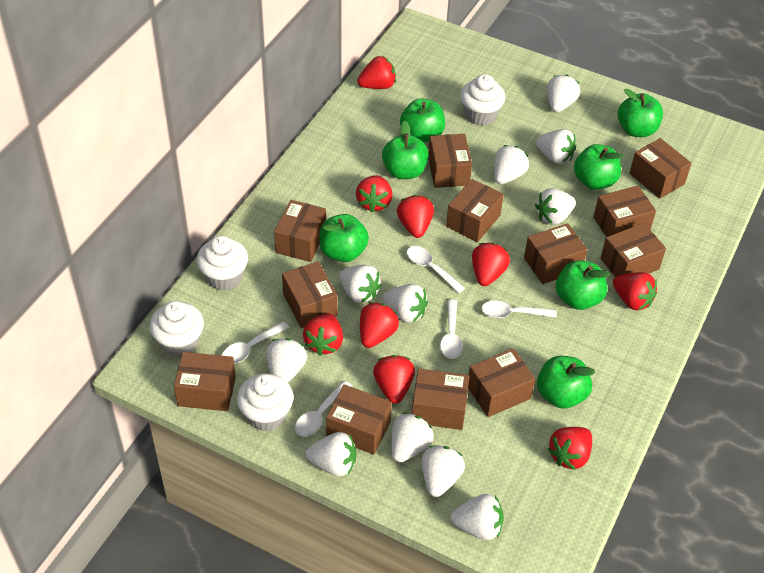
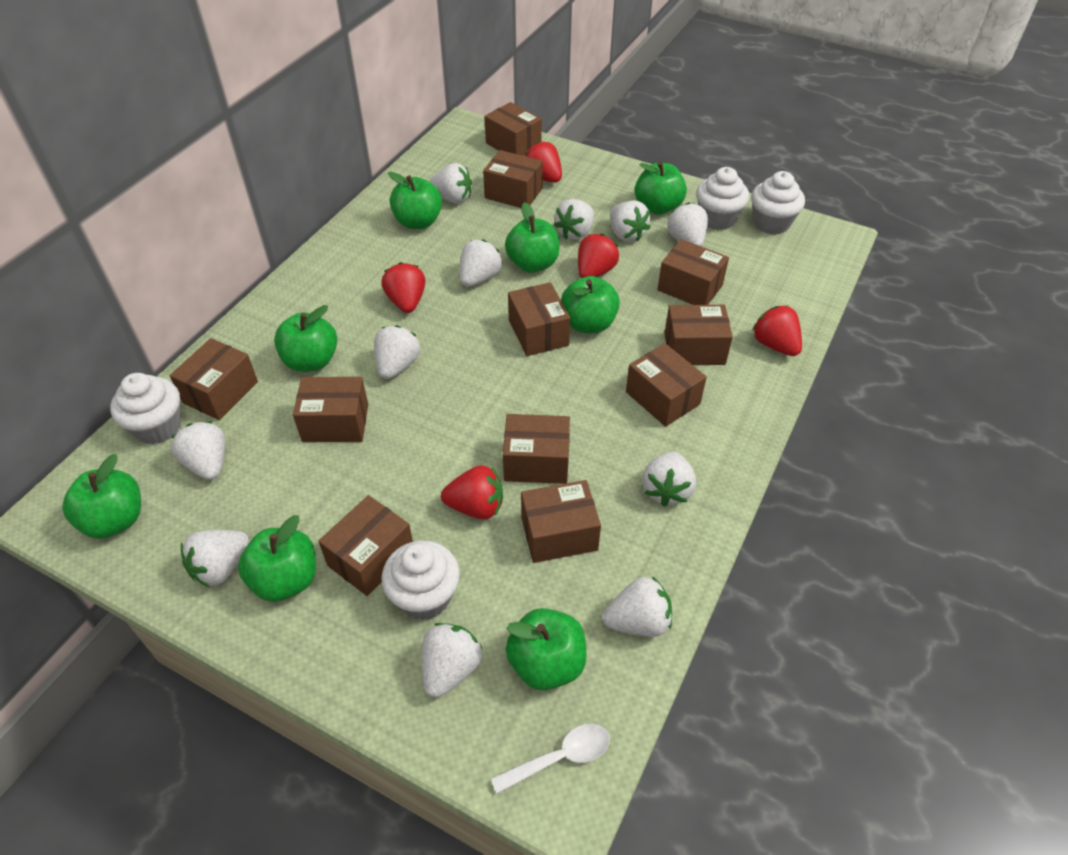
brown box: 12 -> 11
green apple: 7 -> 8
red strawberry: 9 -> 5
white spoon: 5 -> 1

